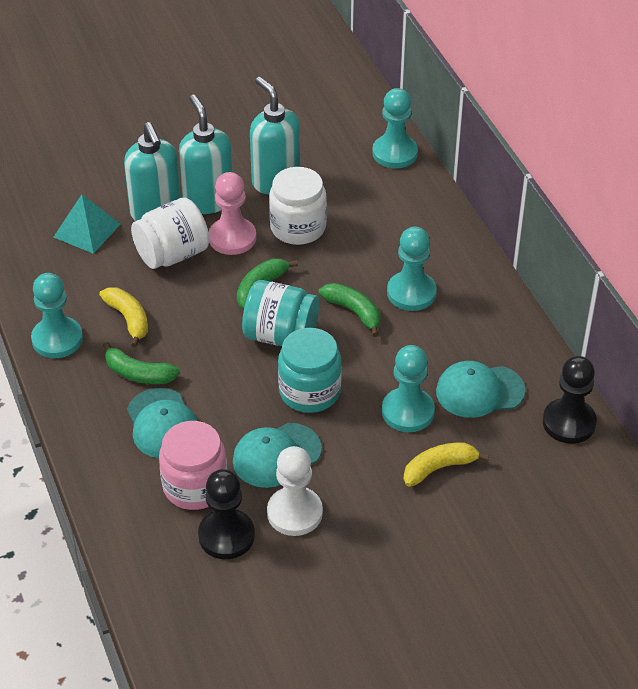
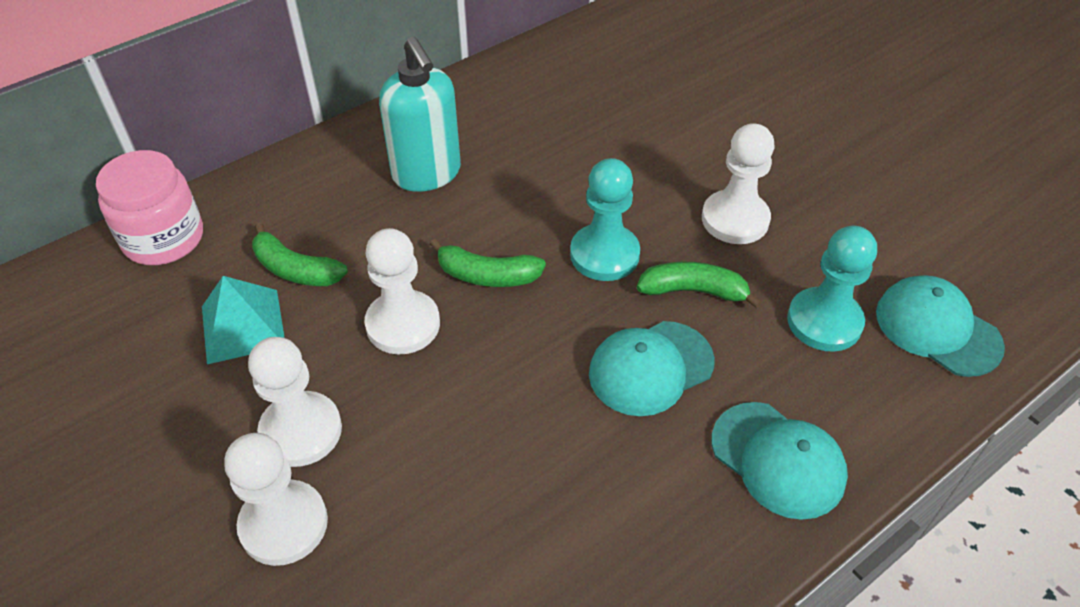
black pawn: 2 -> 0
pink pawn: 1 -> 0
turquoise jar: 2 -> 0
turquoise pawn: 4 -> 2
turquoise soap dispenser: 3 -> 1
white jar: 2 -> 0
white pawn: 1 -> 4
yellow banana: 2 -> 0

